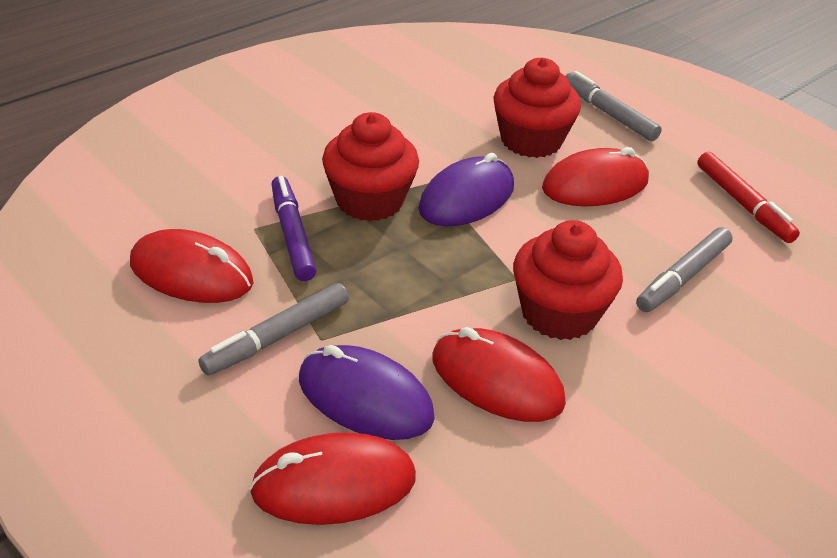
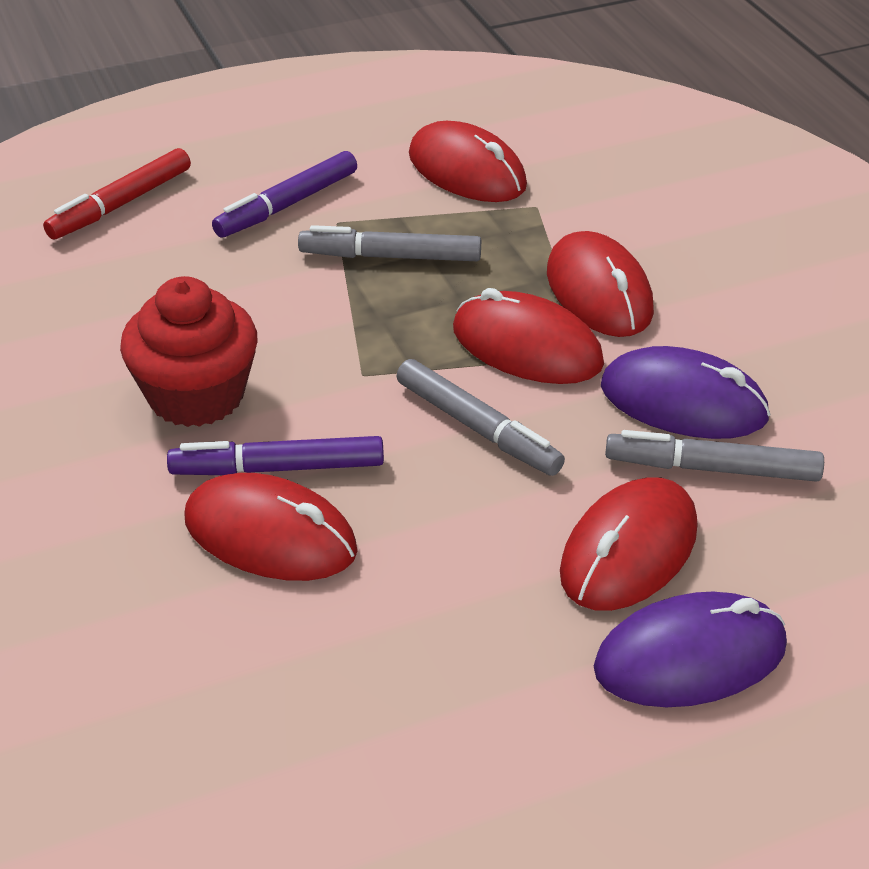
purple marker: 1 -> 2
red cupcake: 3 -> 1
red mouse: 4 -> 5

